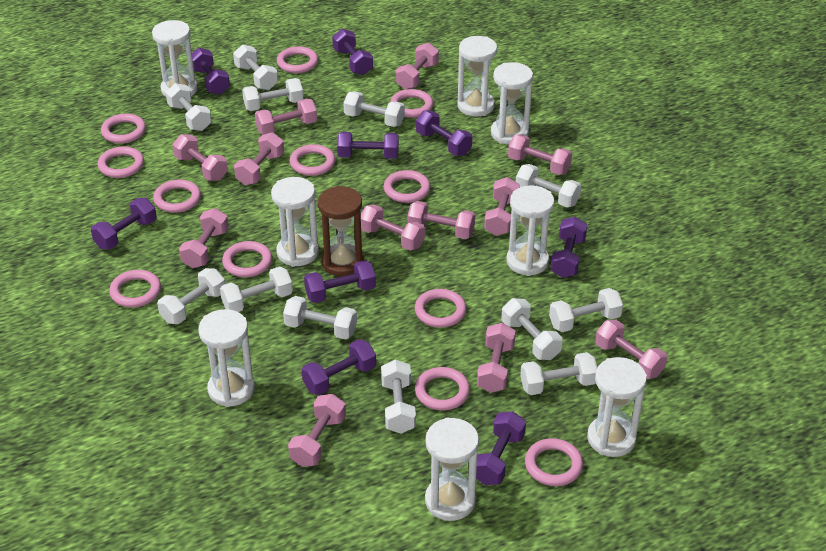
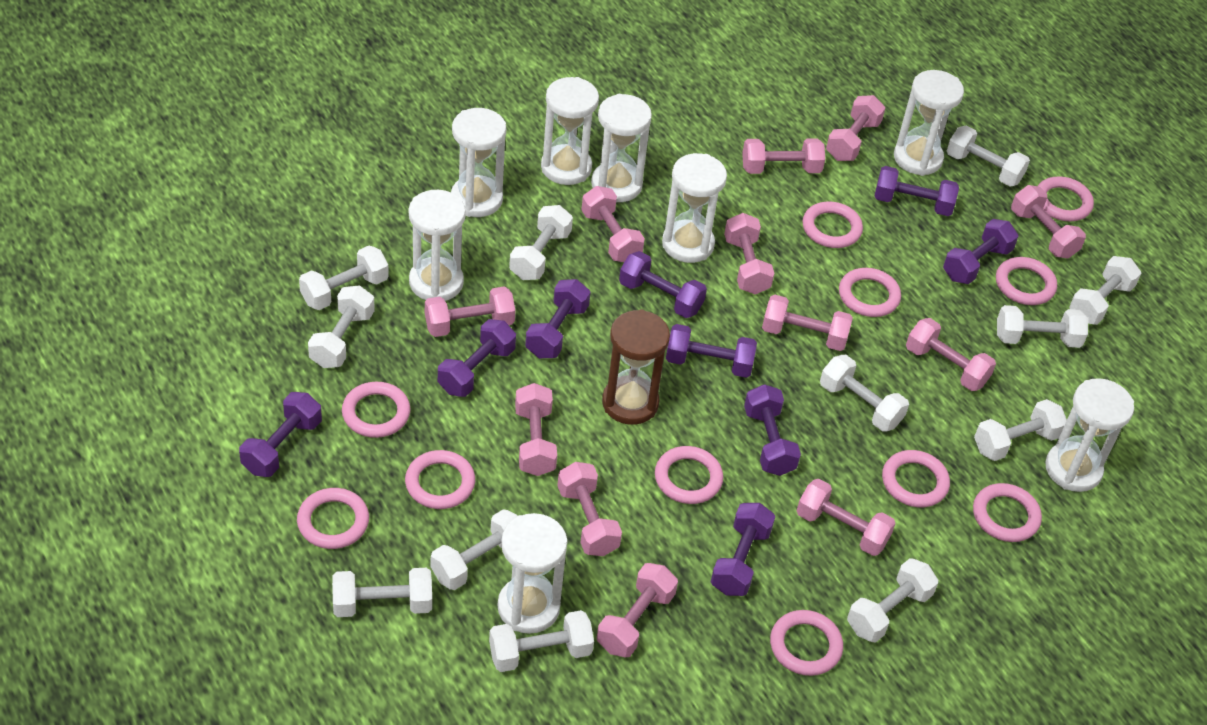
pink ring: 12 -> 11

